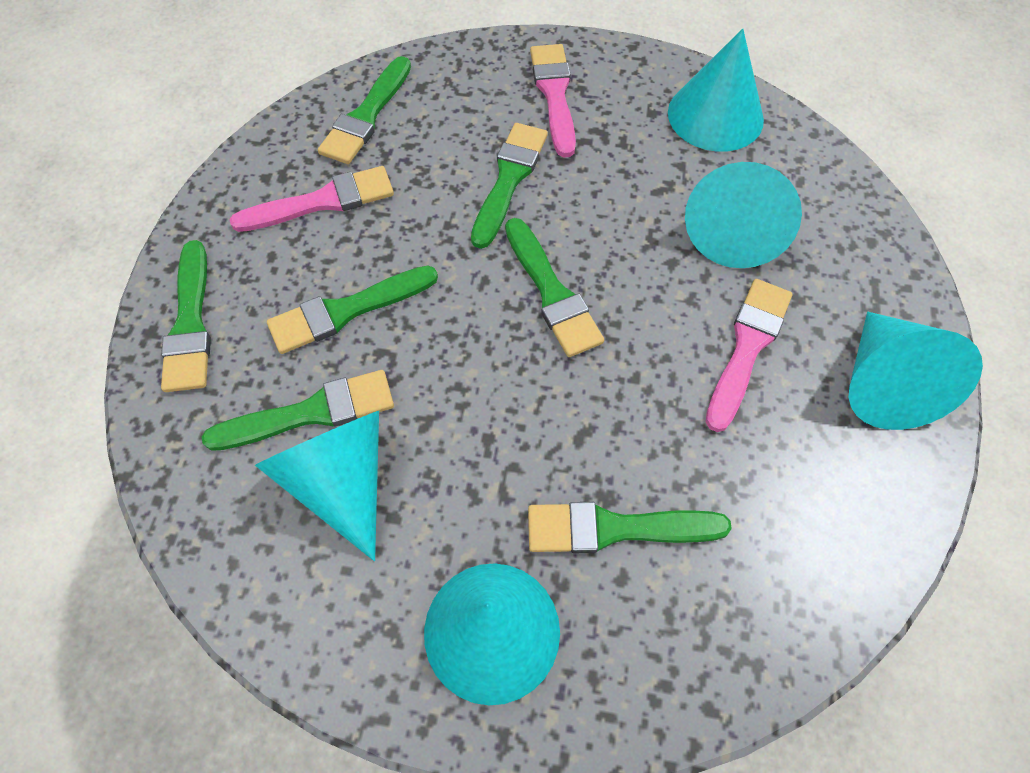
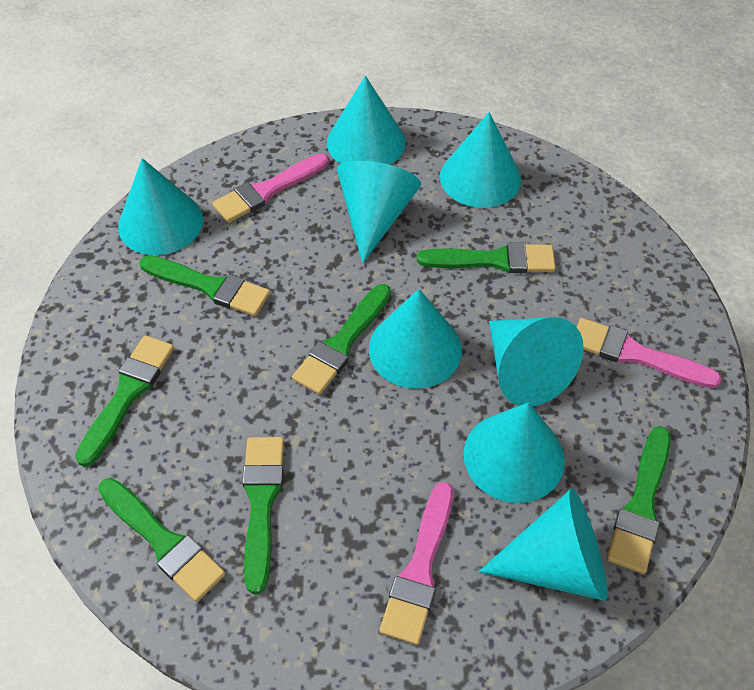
turquoise cone: 5 -> 8

